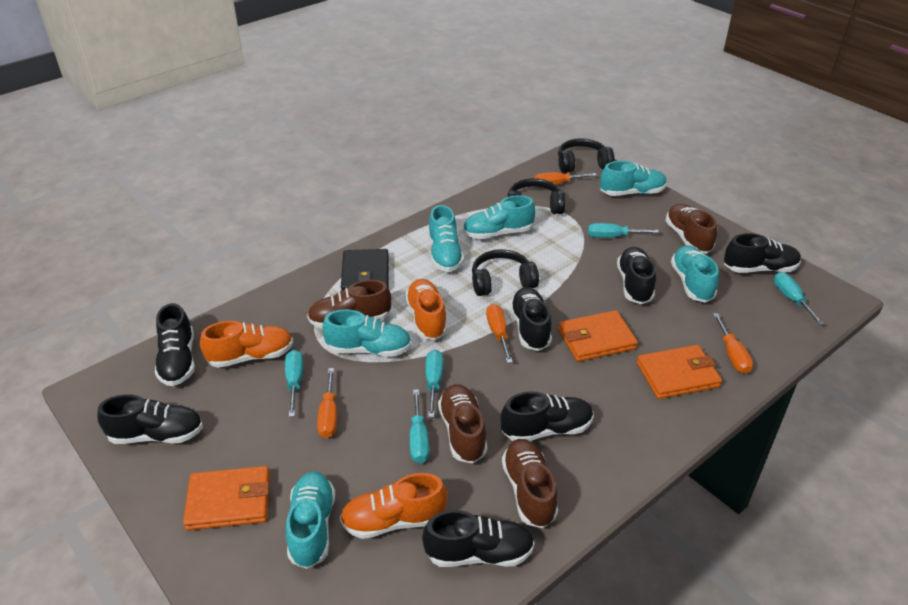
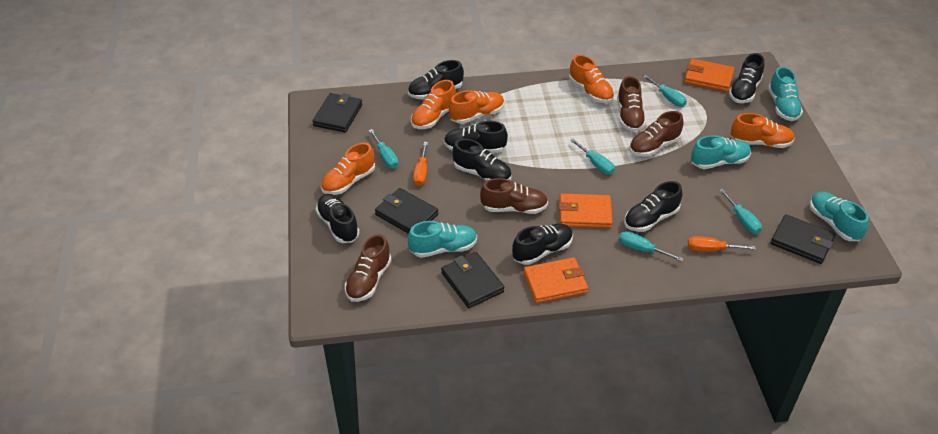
black headphones: 3 -> 0
black wallet: 1 -> 4
orange screwdriver: 4 -> 2
orange shoe: 3 -> 5
turquoise shoe: 6 -> 4

